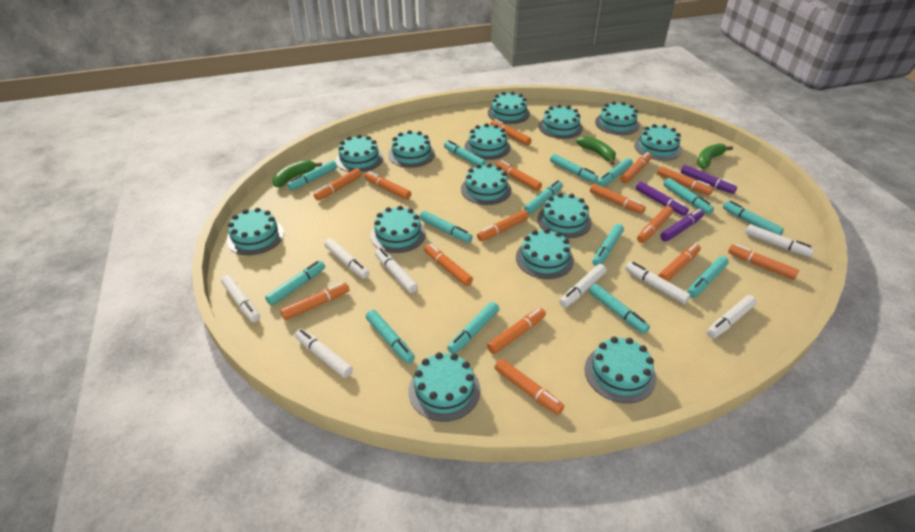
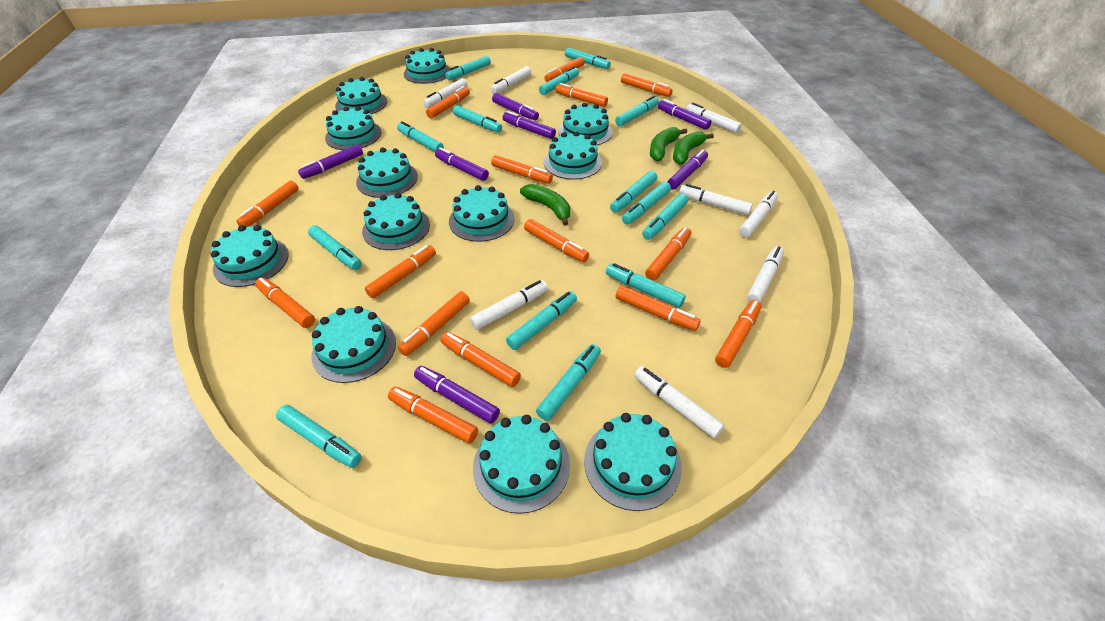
purple marker: 3 -> 7
turquoise cake: 14 -> 12

